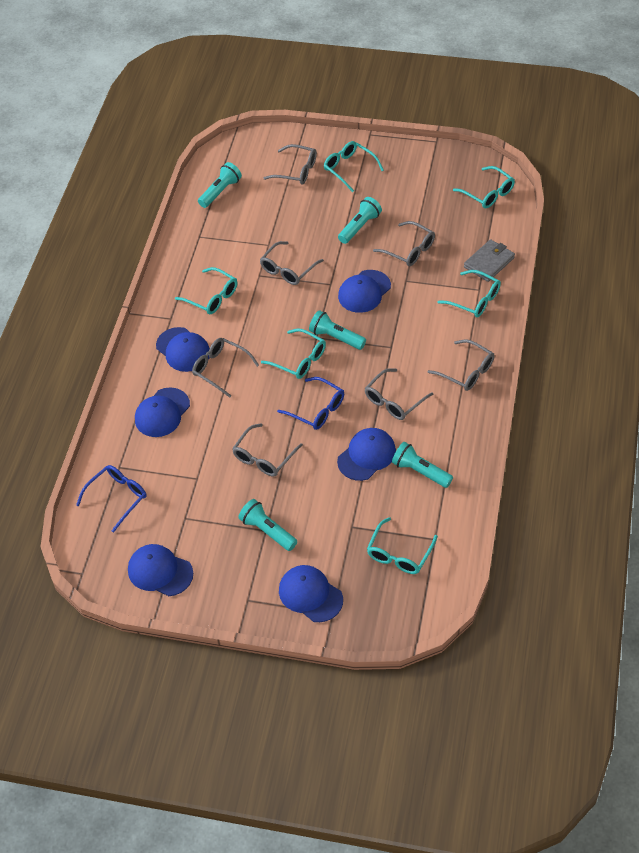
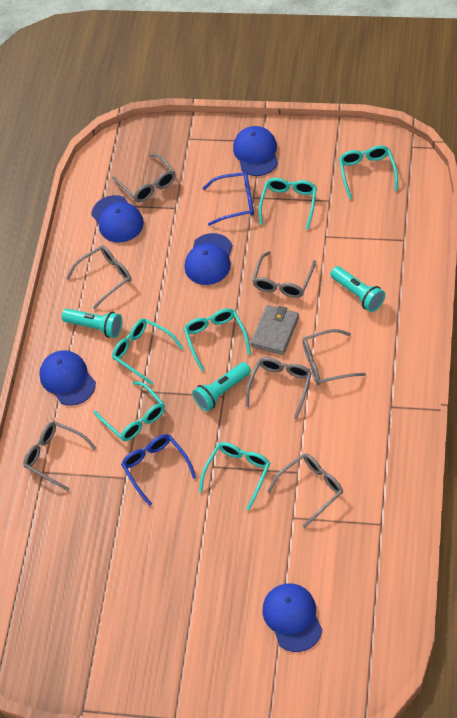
blue cap: 6 -> 5
turquoise flashlight: 5 -> 3

